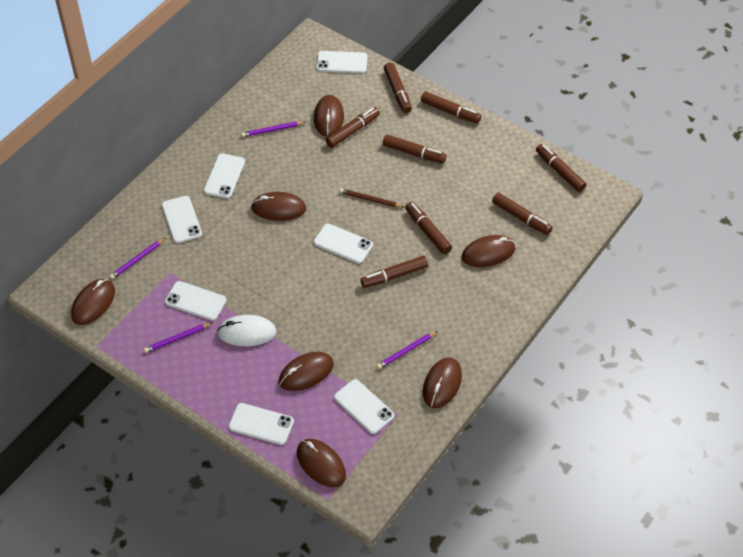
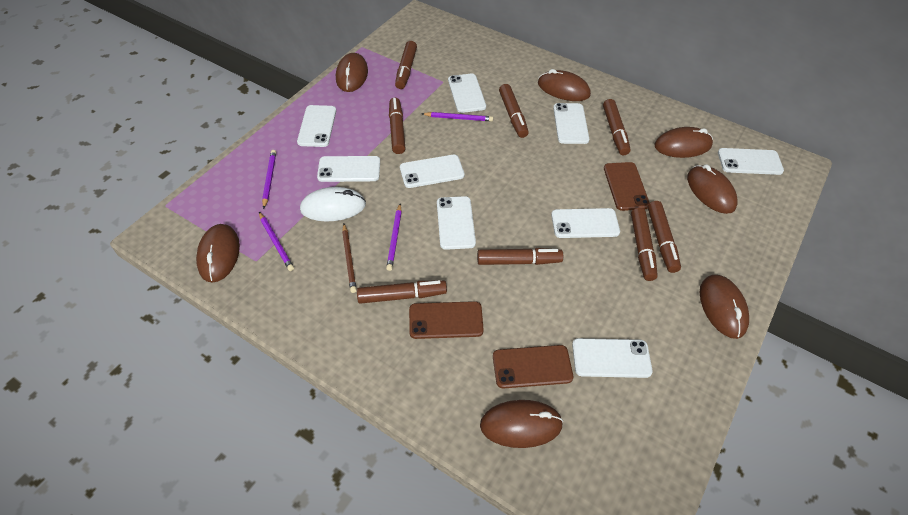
brown phone: 0 -> 3
white phone: 7 -> 9

